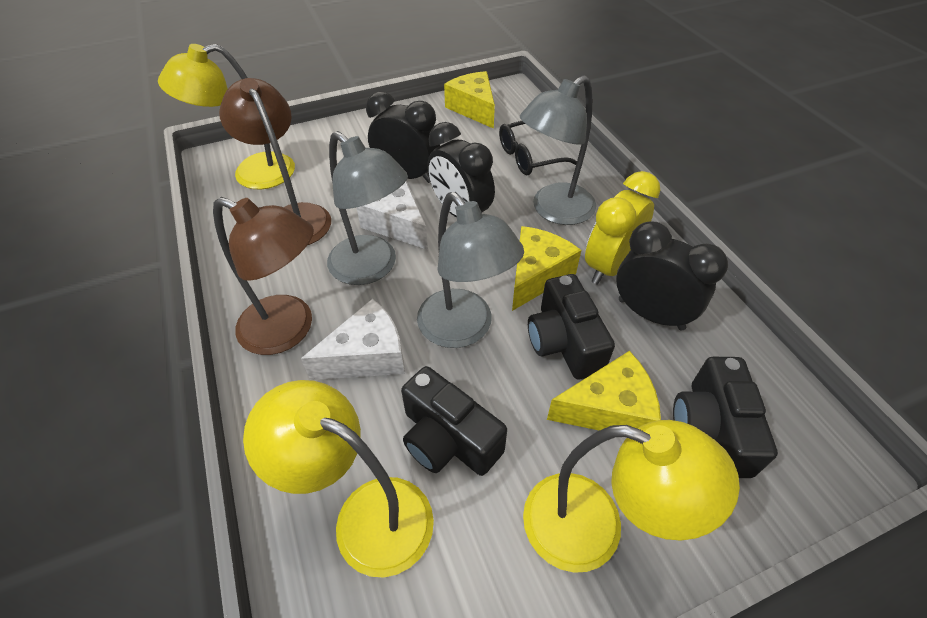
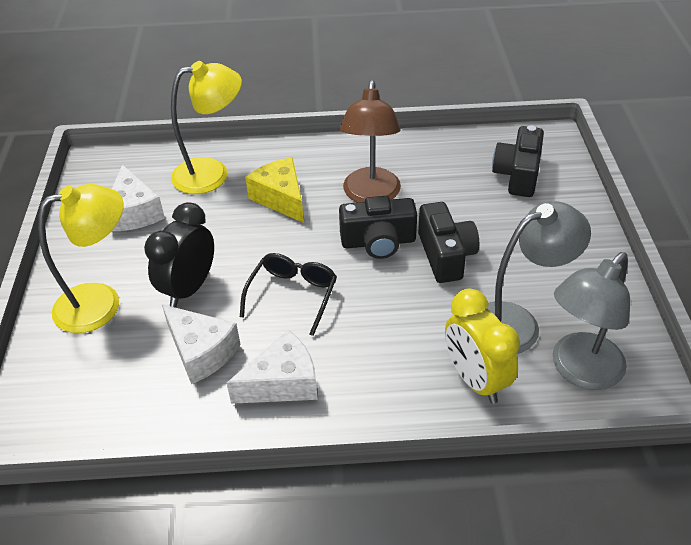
black clock: 3 -> 1
brown lamp: 2 -> 1
grey lamp: 3 -> 2
white cheese: 2 -> 3
yellow cheese: 3 -> 1
yellow lamp: 3 -> 2

